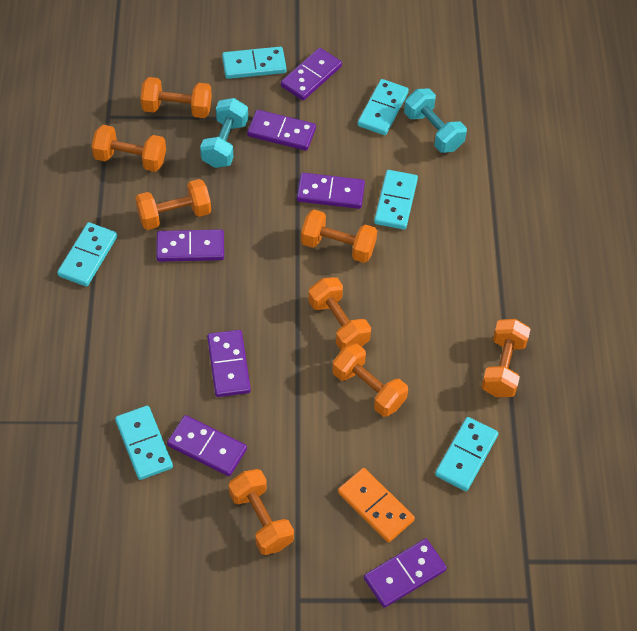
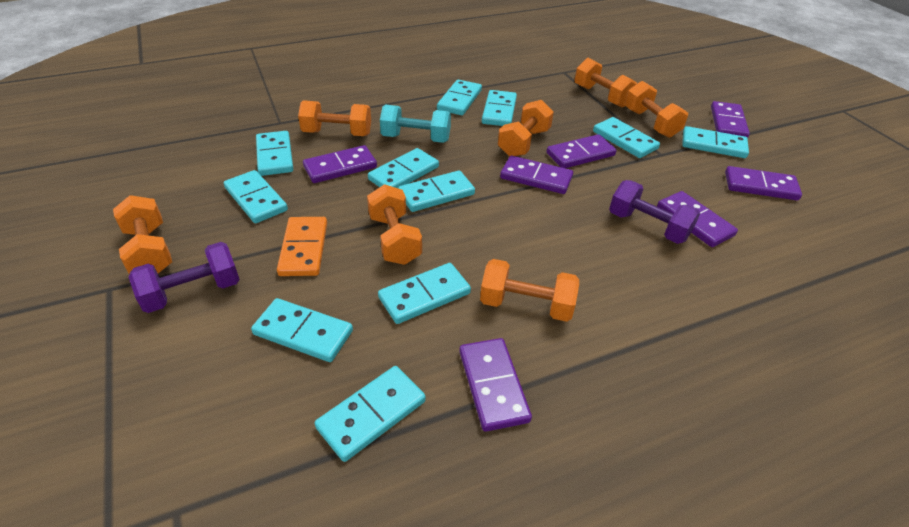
orange dumbbell: 8 -> 7
purple dumbbell: 0 -> 2
turquoise domino: 6 -> 11
turquoise dumbbell: 2 -> 1

